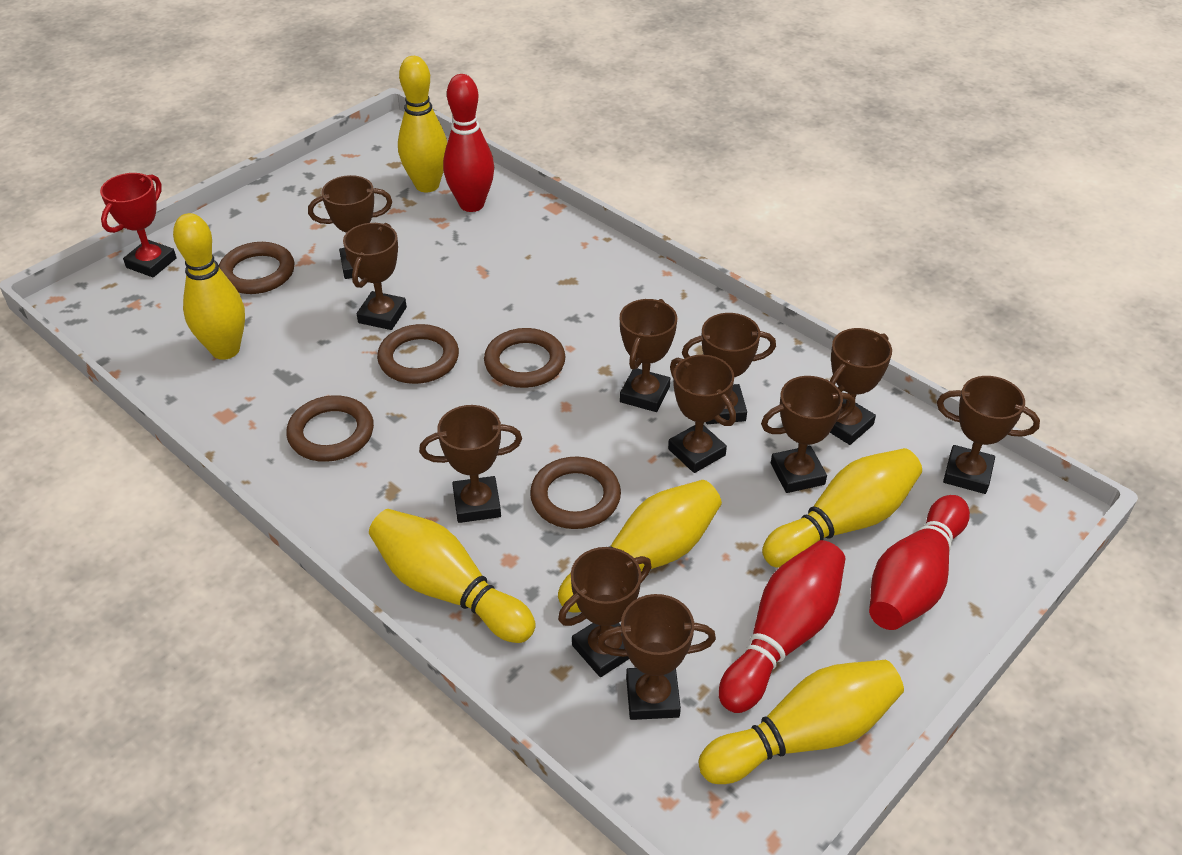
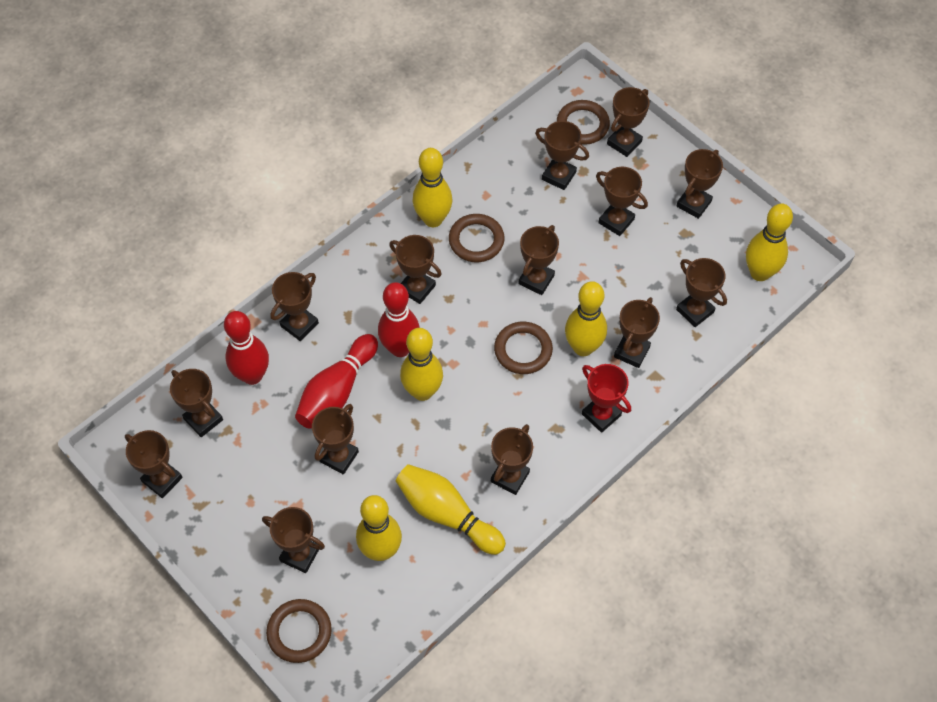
brown ring: 5 -> 4
brown trophy: 11 -> 14

